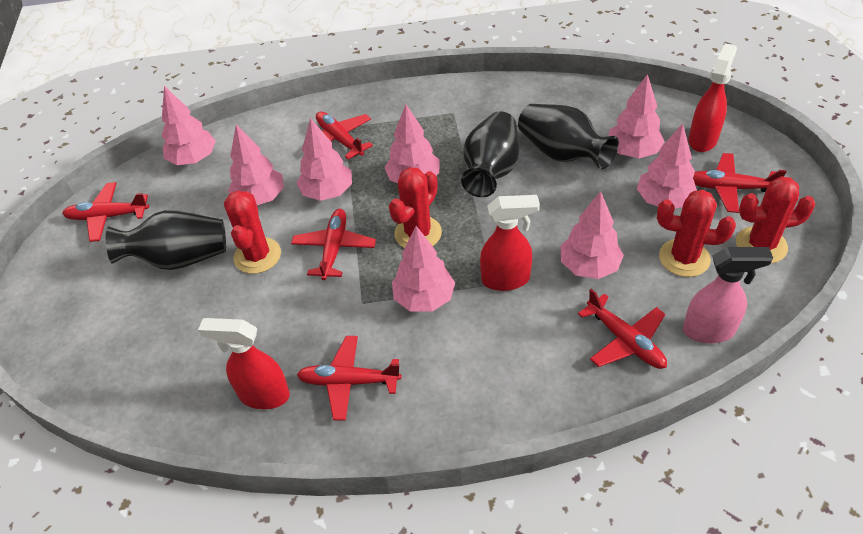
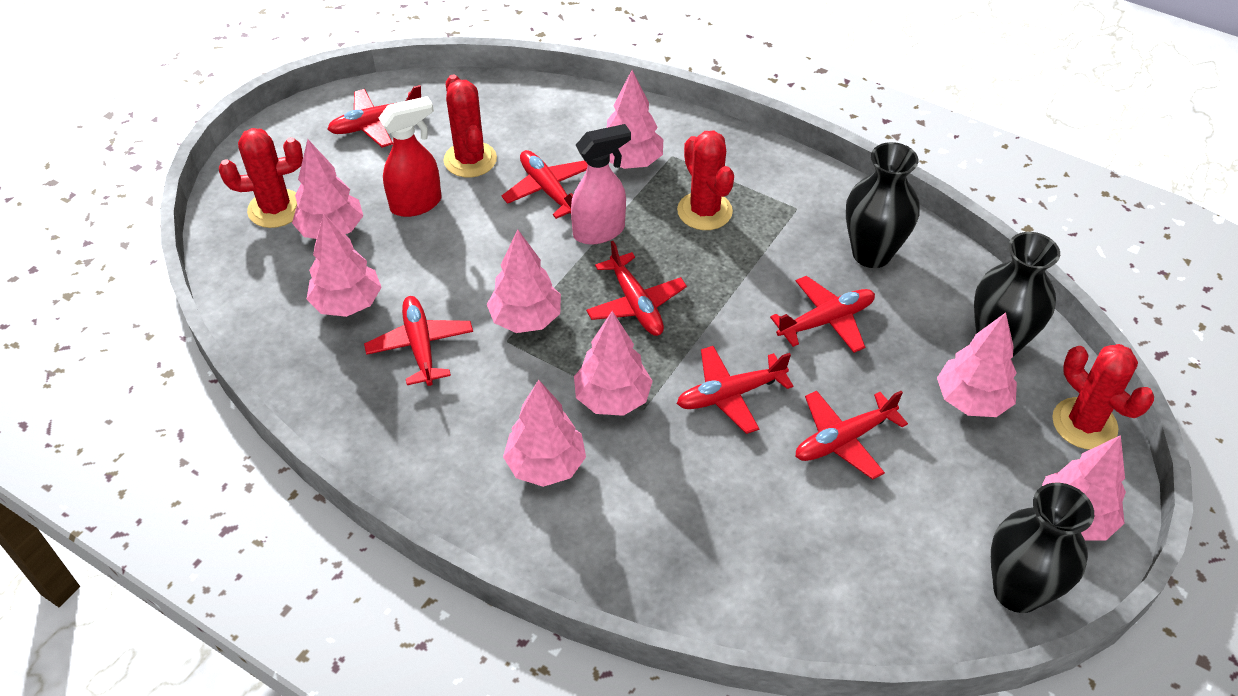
red plane: 6 -> 7
red spray bottle: 3 -> 1

